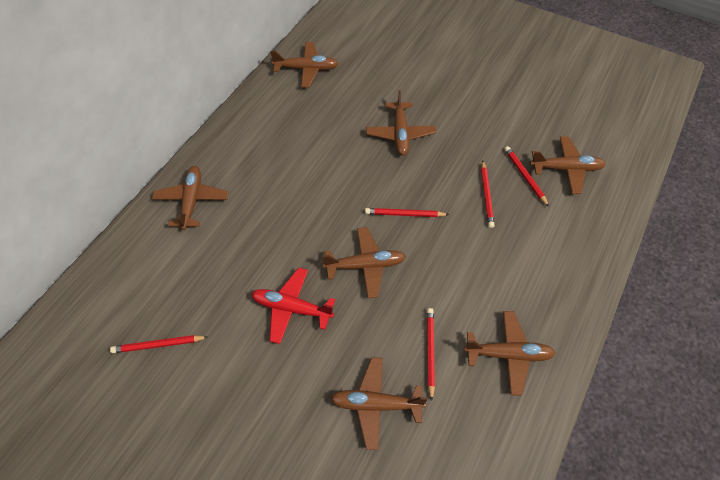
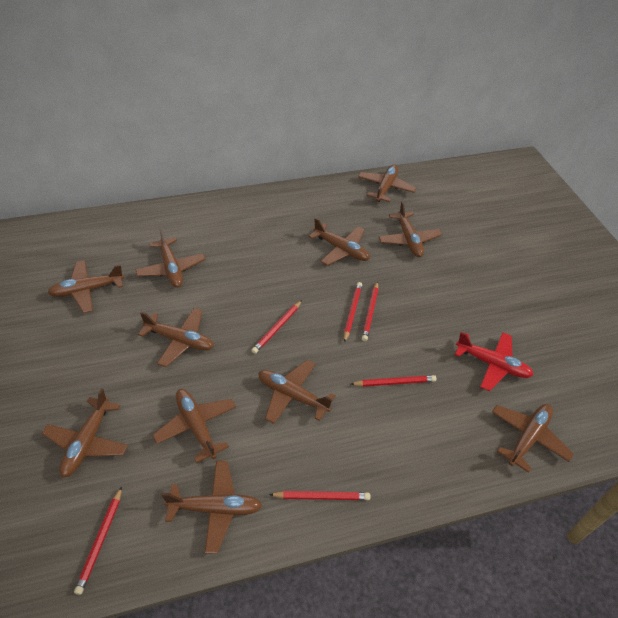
brown plane: 7 -> 11
red pencil: 5 -> 6

